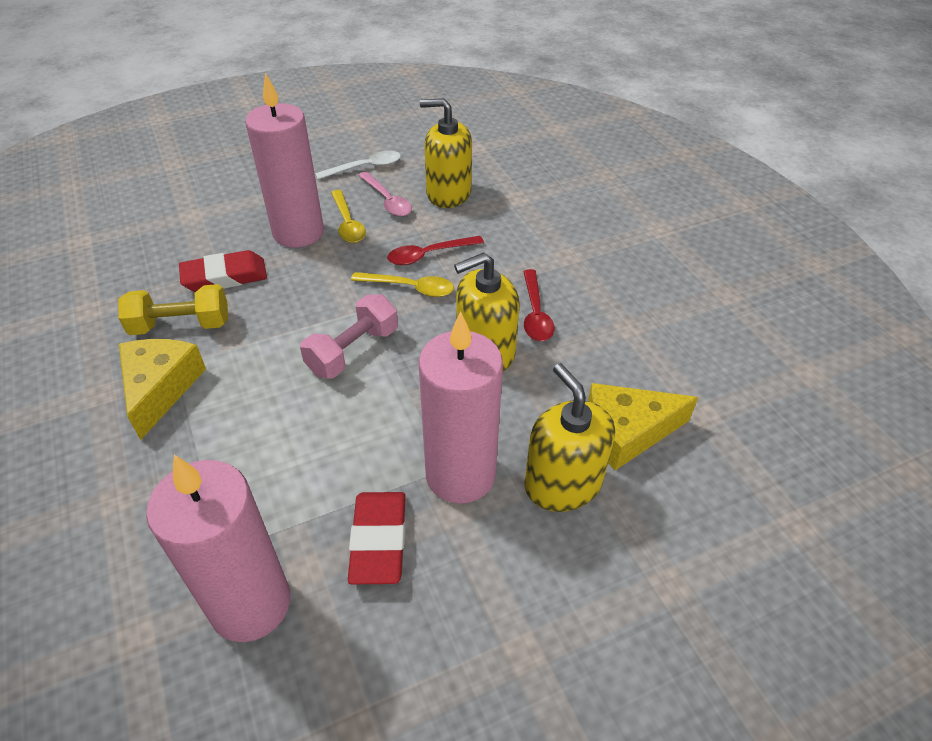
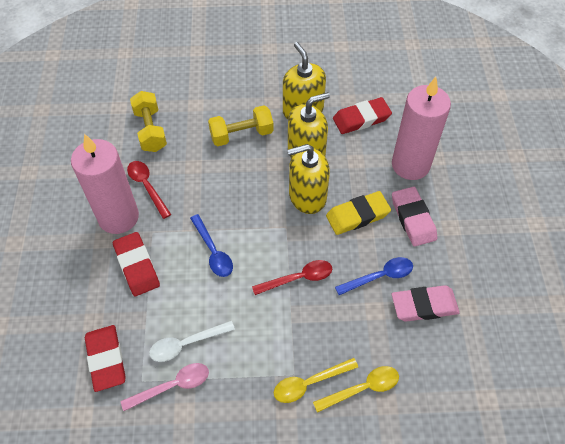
blue spoon: 0 -> 2
pink candle: 3 -> 2
pink dumbbell: 1 -> 0
pink eraser: 0 -> 2
red eraser: 2 -> 3
yellow cheese: 2 -> 0
yellow dumbbell: 1 -> 2
yellow eraser: 0 -> 1

